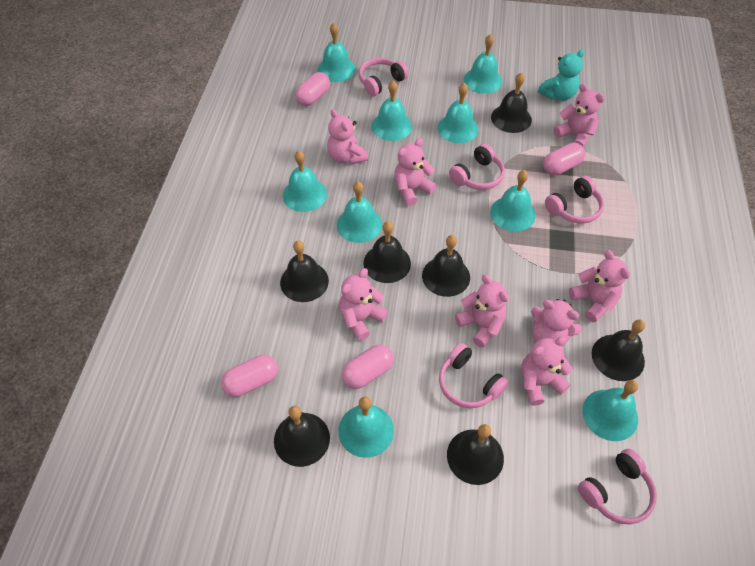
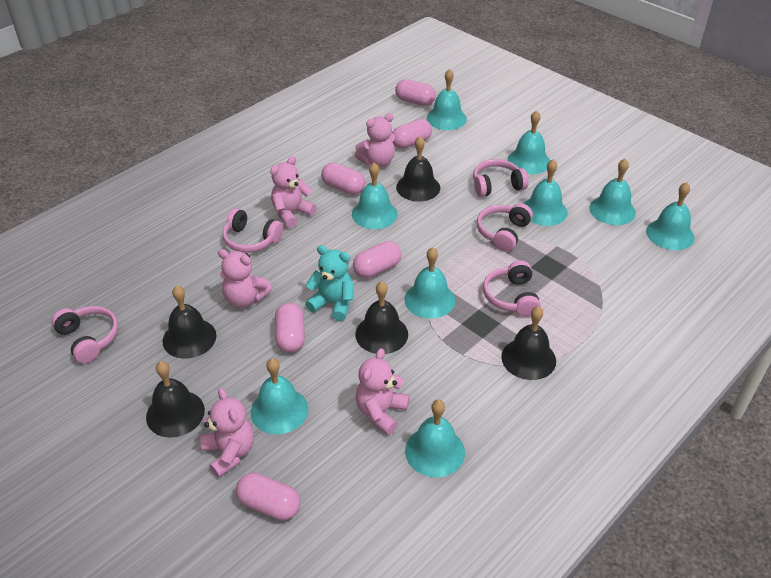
black bell: 7 -> 5
pink capsule: 4 -> 6
pink teddy bear: 8 -> 5

